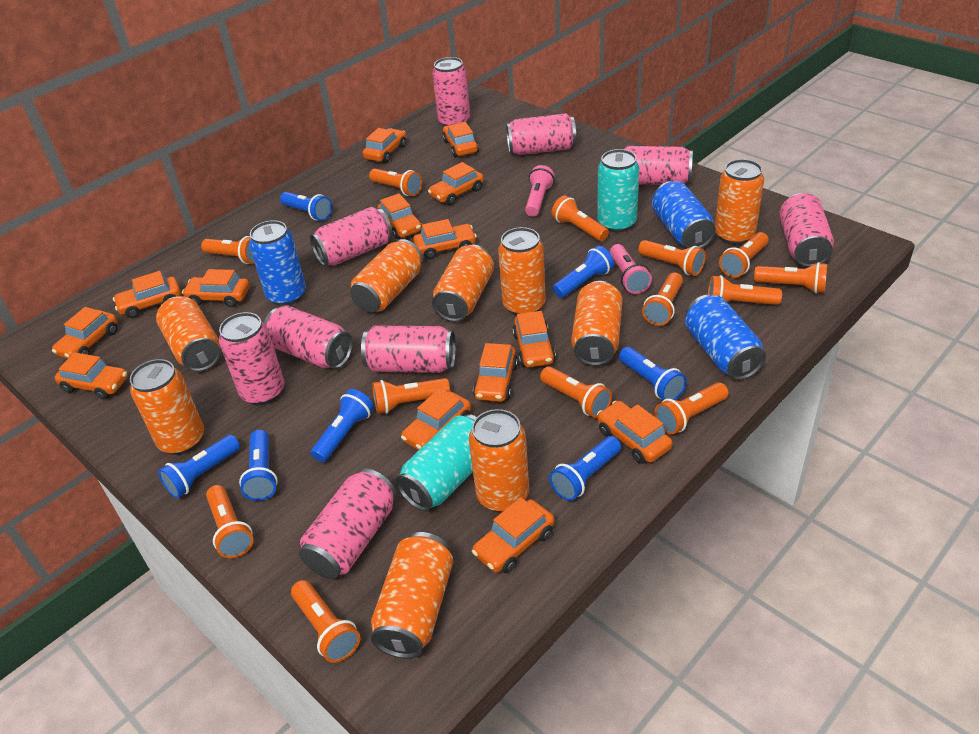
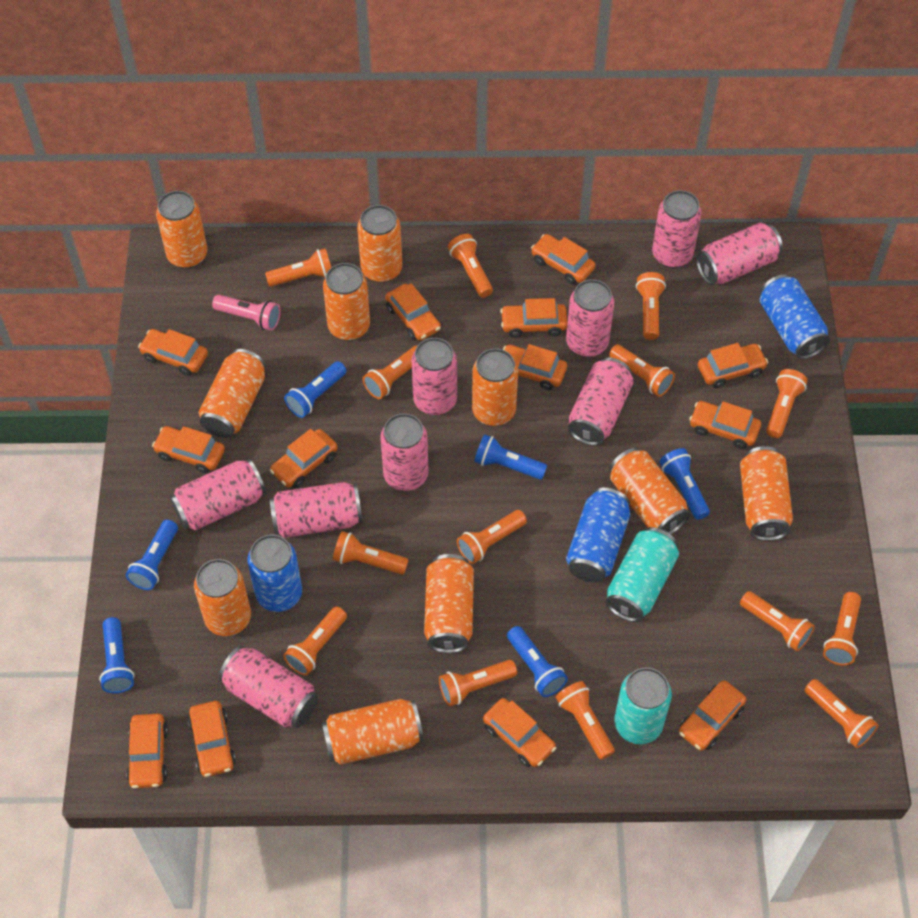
blue flashlight: 7 -> 6
orange can: 9 -> 10
orange car: 14 -> 13
orange flashlight: 13 -> 14
pink flashlight: 2 -> 1

